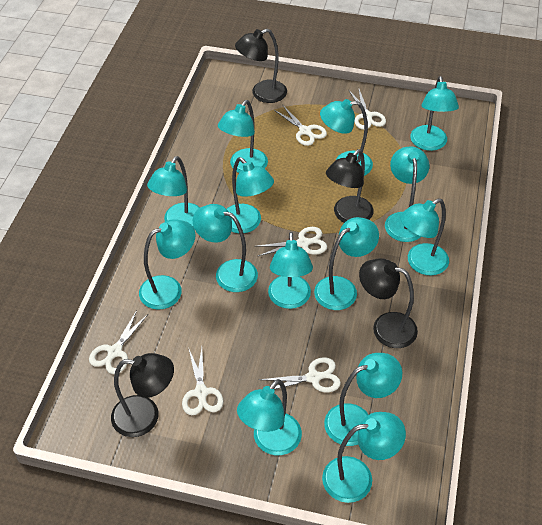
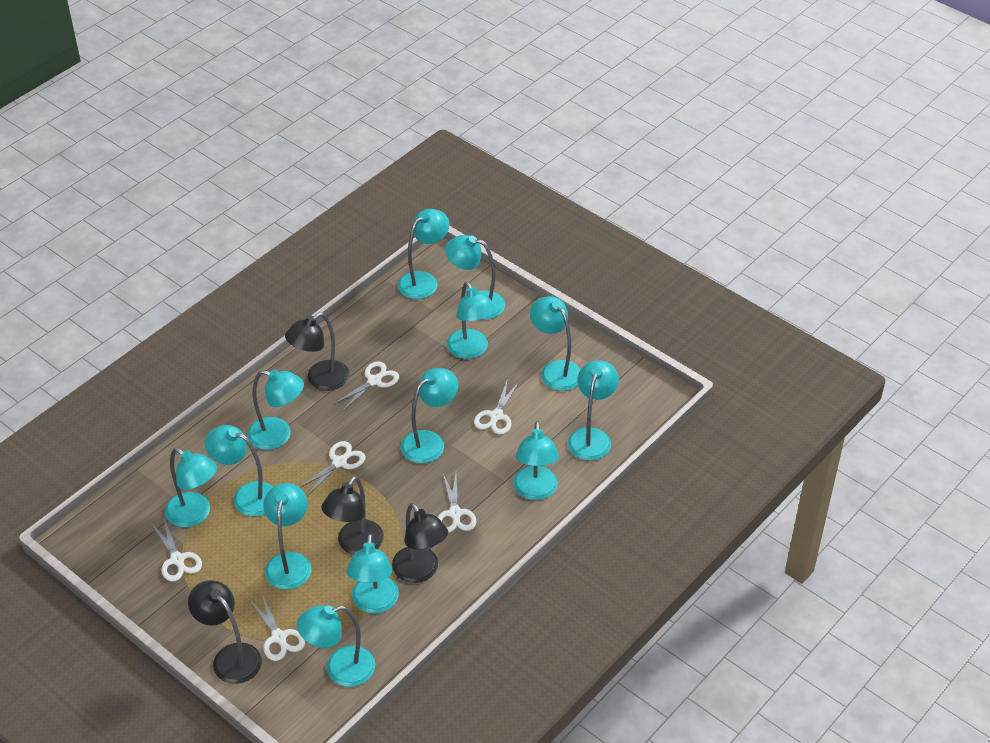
turquoise lamp: 14 -> 13

